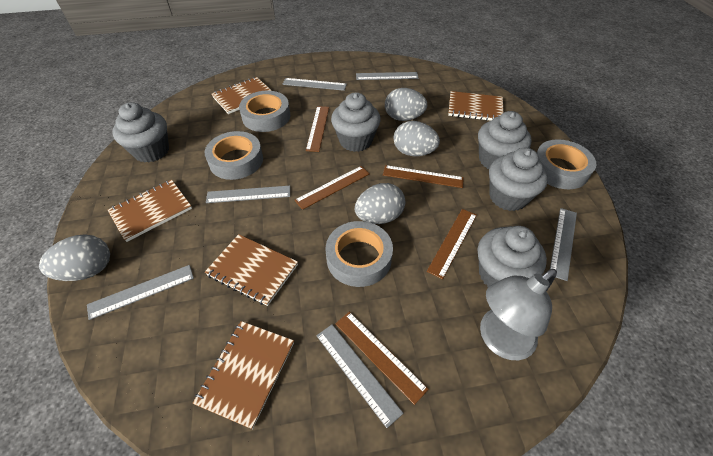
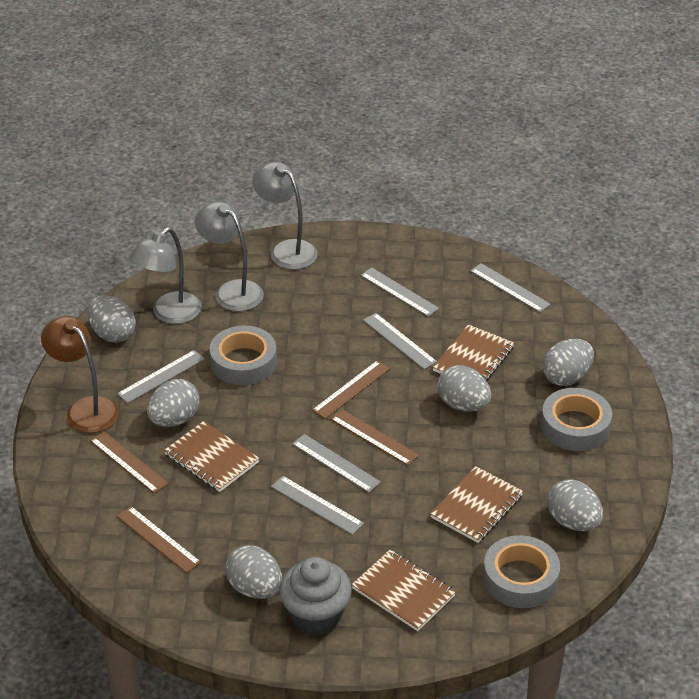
brown lamp: 0 -> 1
brown notebook: 5 -> 4
brown ruler: 5 -> 4
grey cupcake: 5 -> 1
grey egg: 4 -> 6
grey lamp: 1 -> 3
grey tape: 4 -> 3

